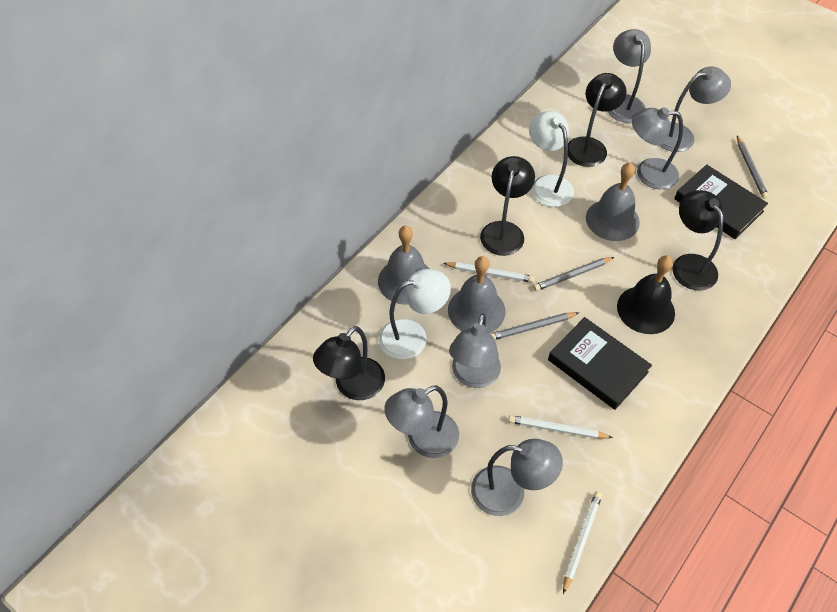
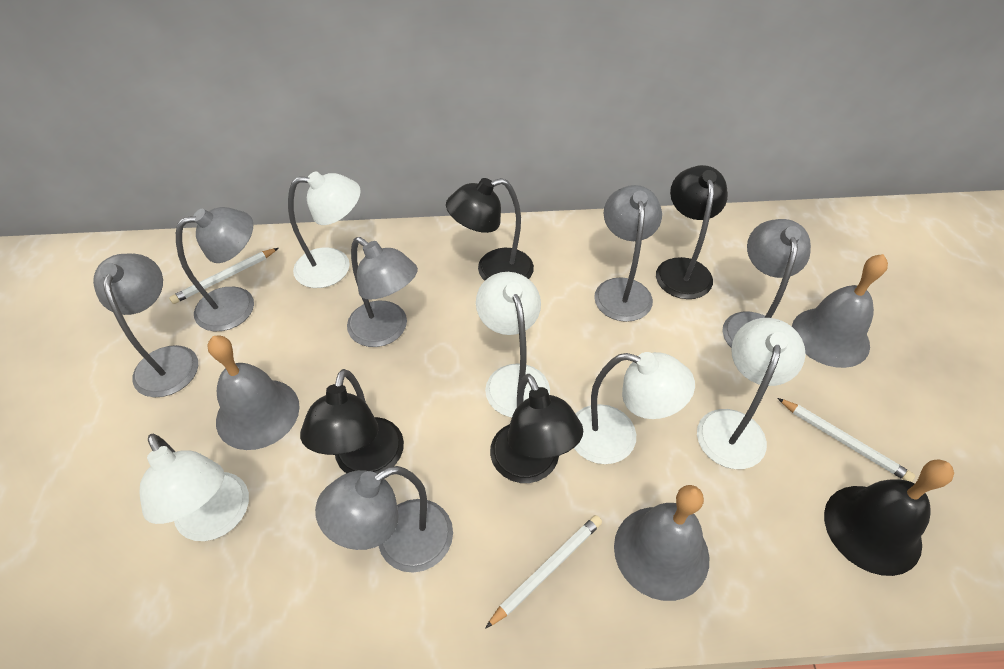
black book: 2 -> 0
grey pencil: 3 -> 0
white lamp: 2 -> 5

